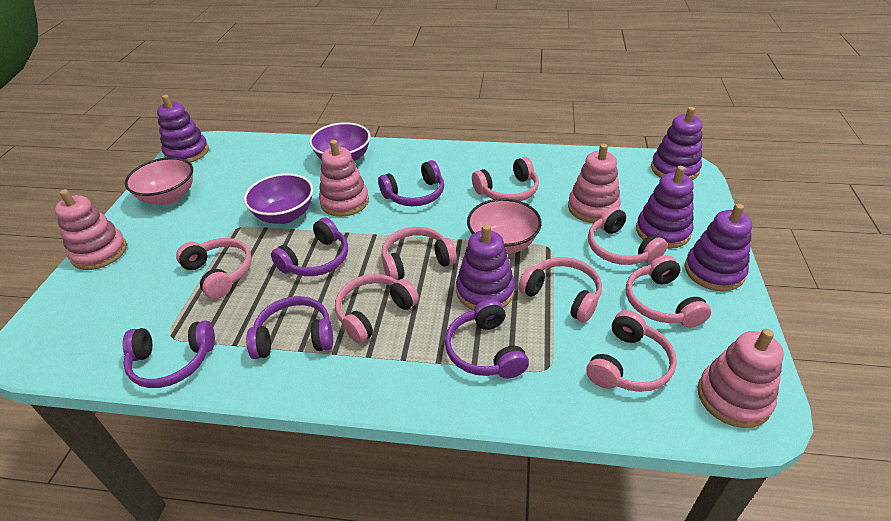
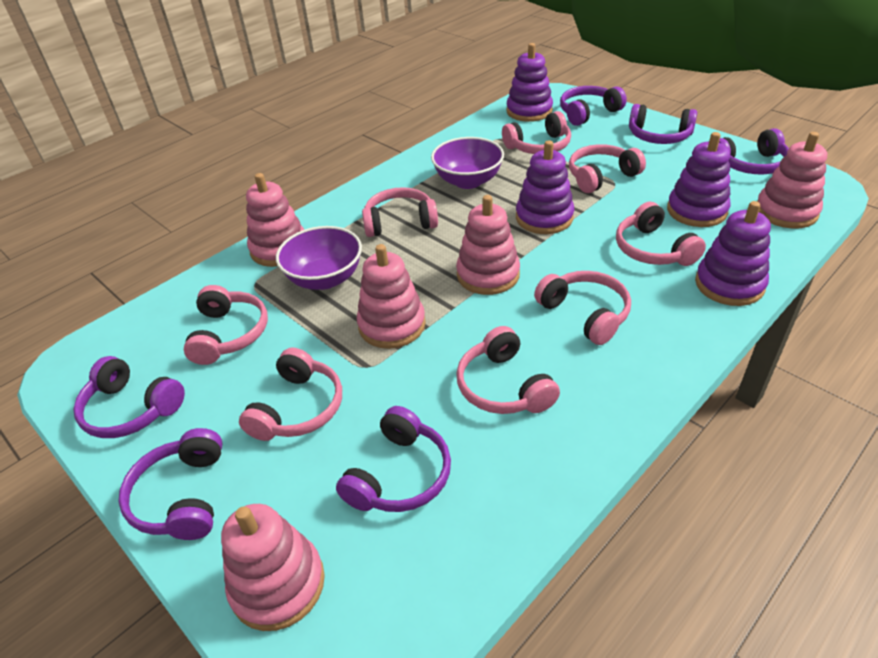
pink bowl: 2 -> 0
pink stacking toy: 4 -> 5
purple headphones: 5 -> 6
purple stacking toy: 5 -> 4

